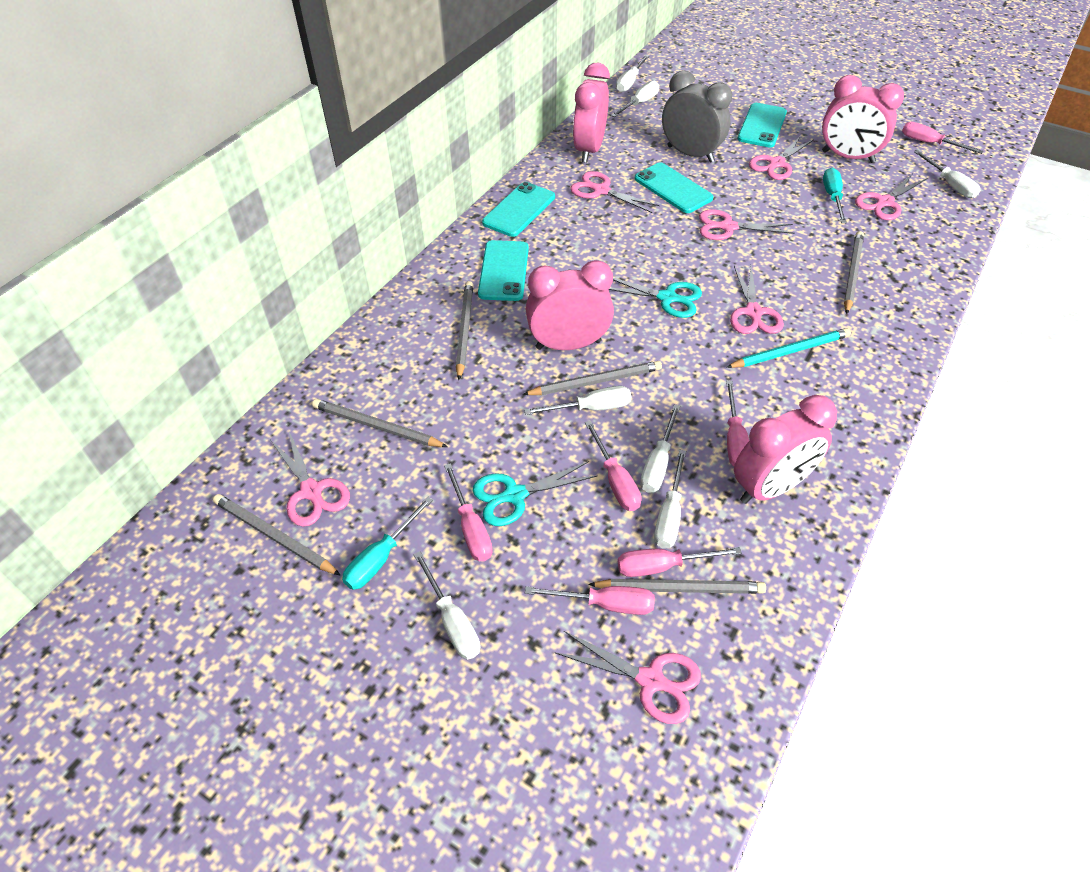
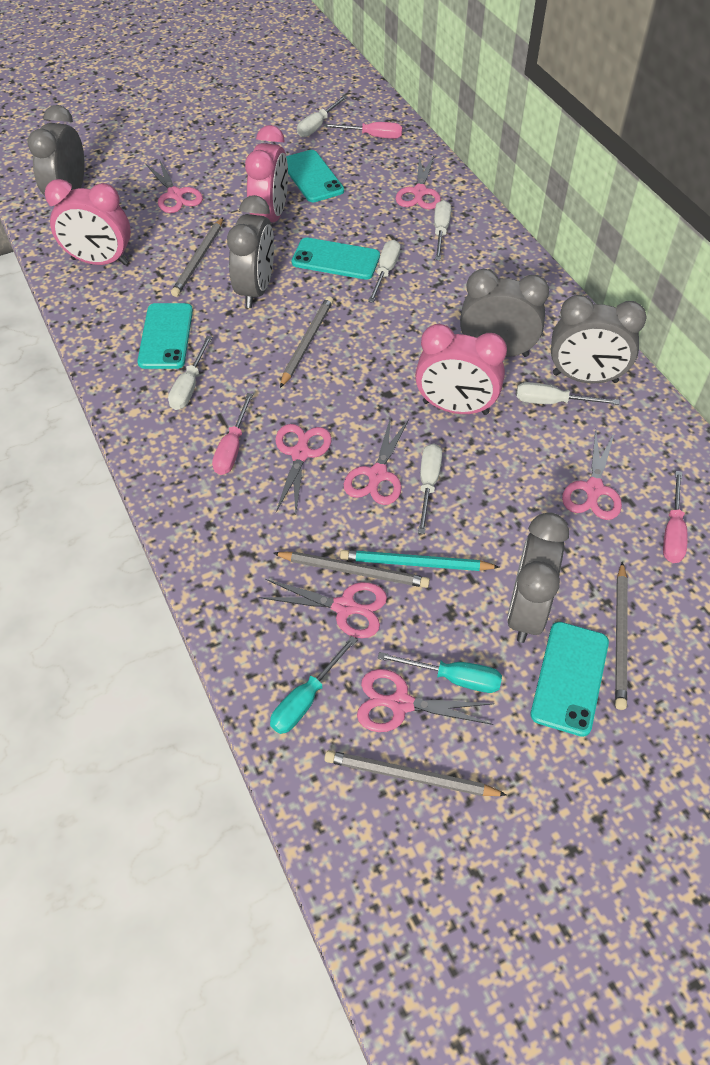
grey clock: 1 -> 5
grey pencil: 6 -> 5
pink clock: 4 -> 3
pink screwdriver: 6 -> 3
turquoise scissors: 2 -> 0
white screwdriver: 7 -> 6

